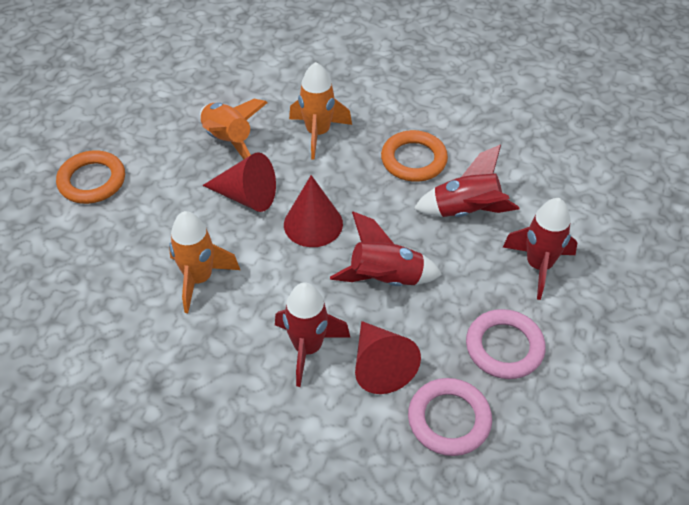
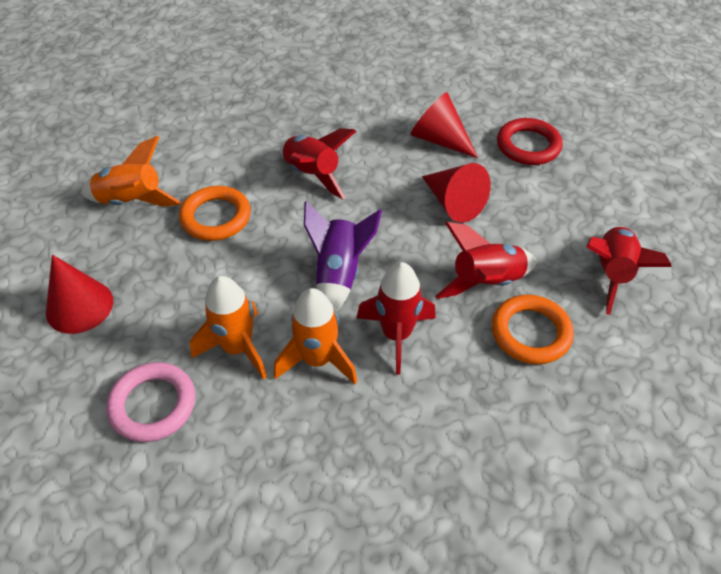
pink ring: 2 -> 1
purple rocket: 0 -> 1
red ring: 0 -> 1

